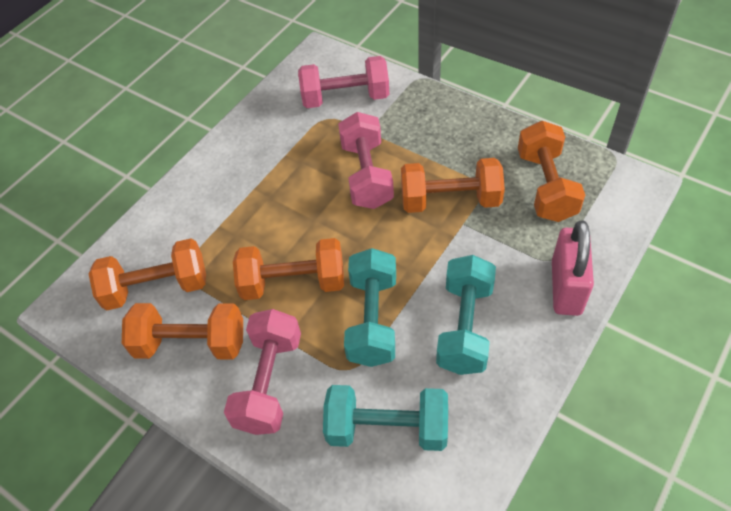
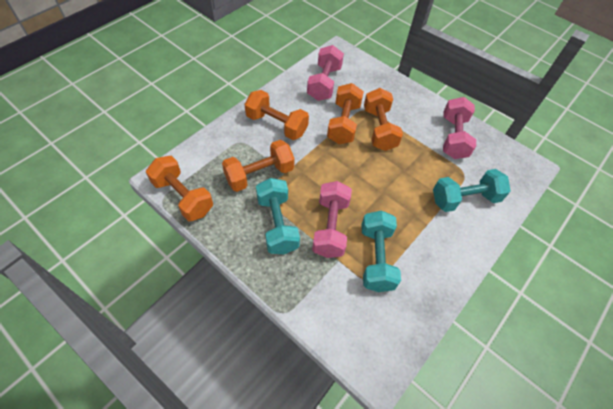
pink padlock: 1 -> 0

